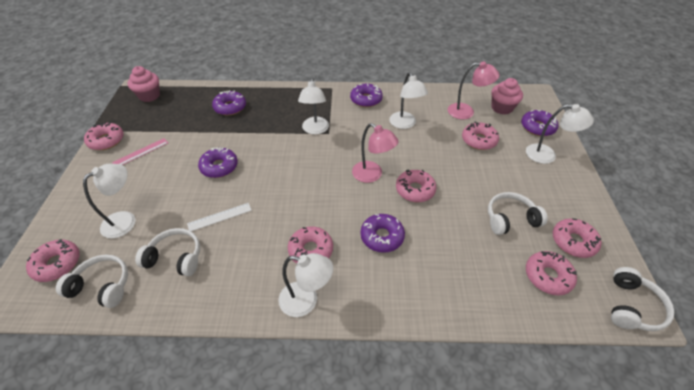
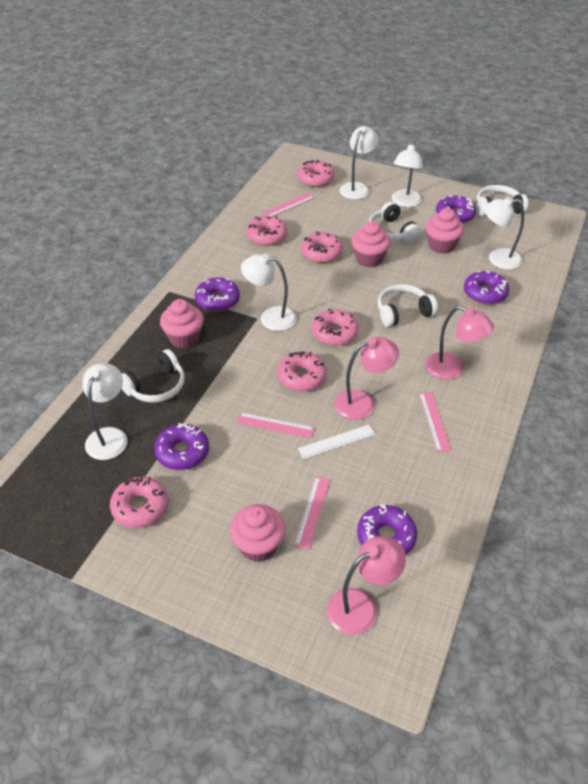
pink cupcake: 2 -> 4
pink donut: 7 -> 6
pink lamp: 2 -> 3
pink ruler: 1 -> 4

